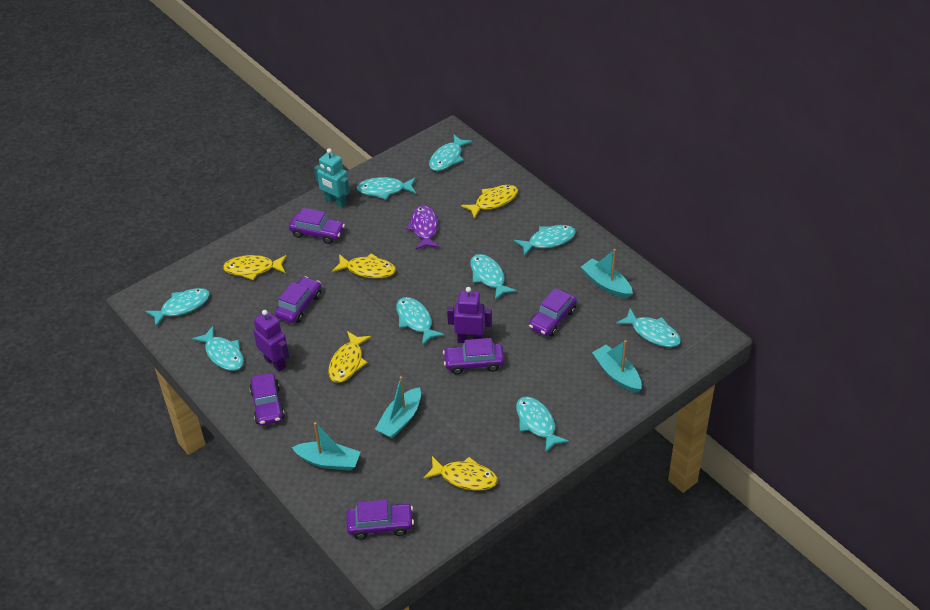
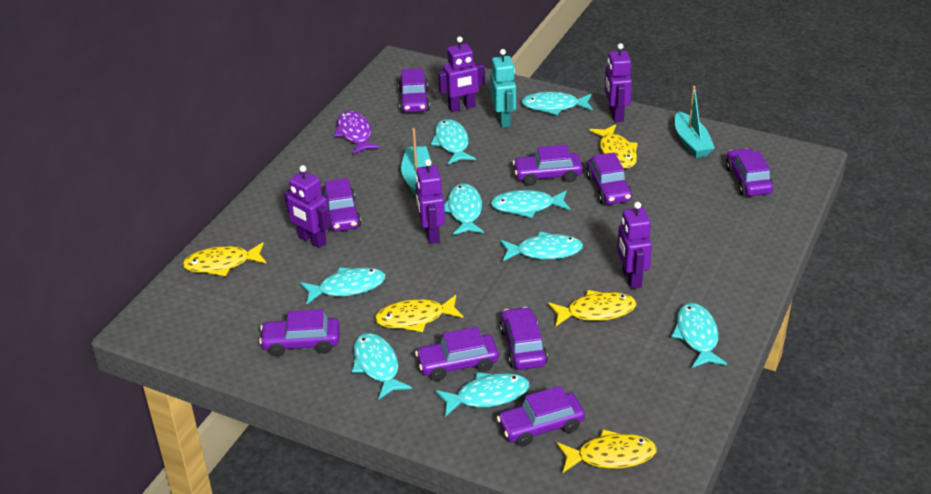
purple car: 6 -> 9
purple robot: 2 -> 5
turquoise boat: 4 -> 2

